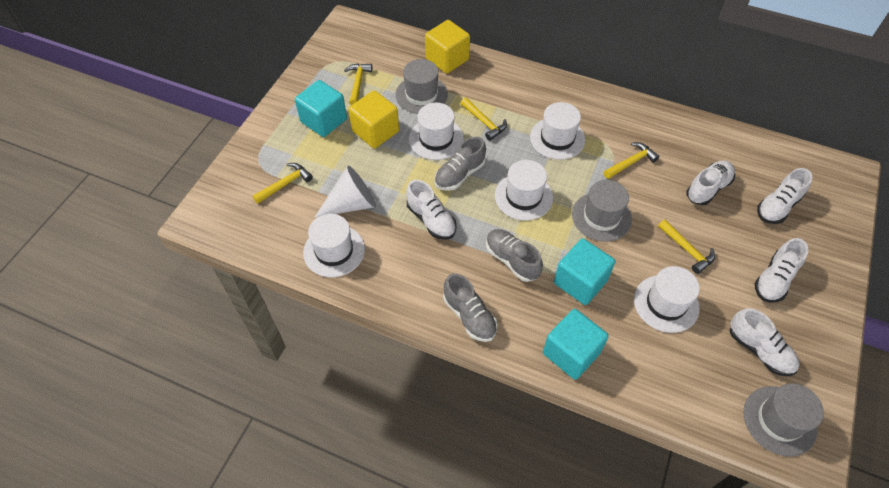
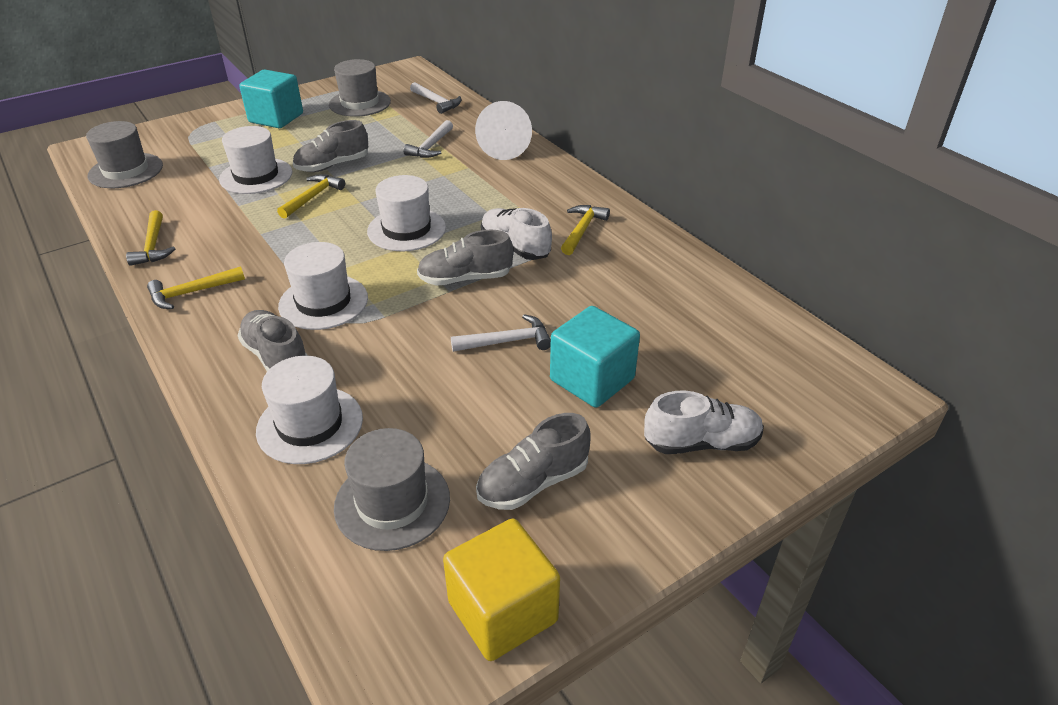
grey shoe: 3 -> 4
turquoise cube: 3 -> 2
white hammer: 0 -> 3
white hat: 5 -> 4
white shoe: 5 -> 2
yellow cube: 2 -> 1
yellow hammer: 5 -> 4

